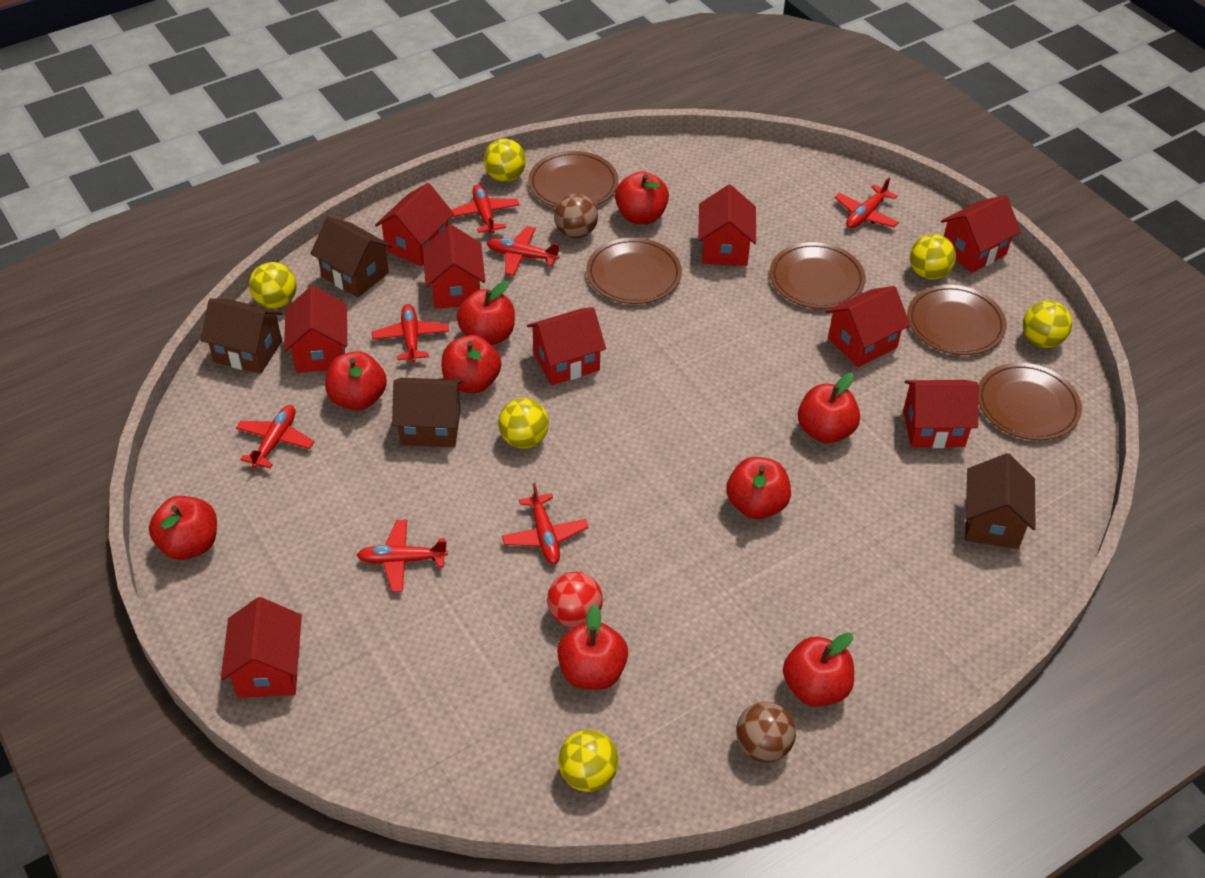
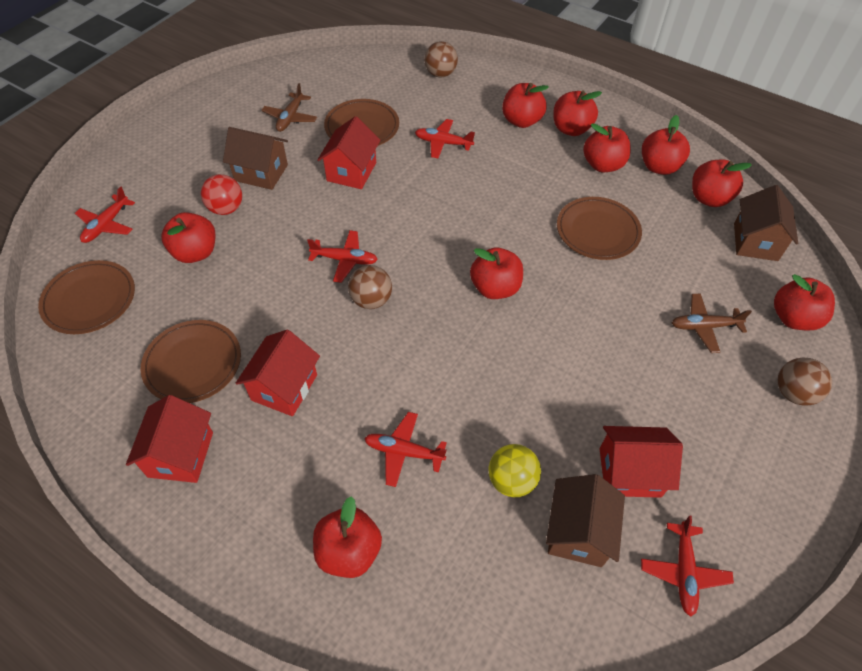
brown ball: 2 -> 3
brown house: 4 -> 3
brown plane: 0 -> 2
brown plate: 5 -> 4
red house: 9 -> 4
red plane: 7 -> 5
yellow ball: 6 -> 1

